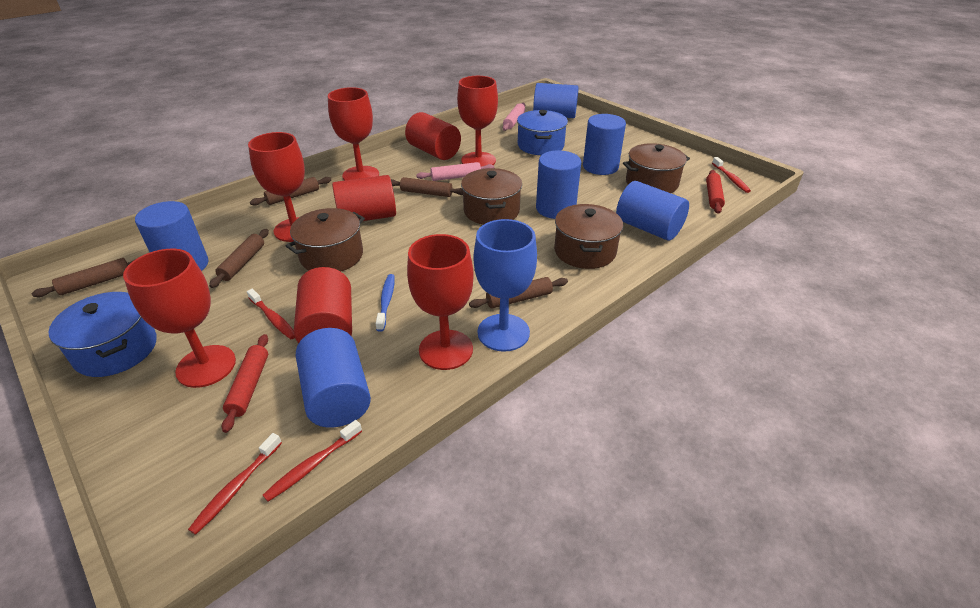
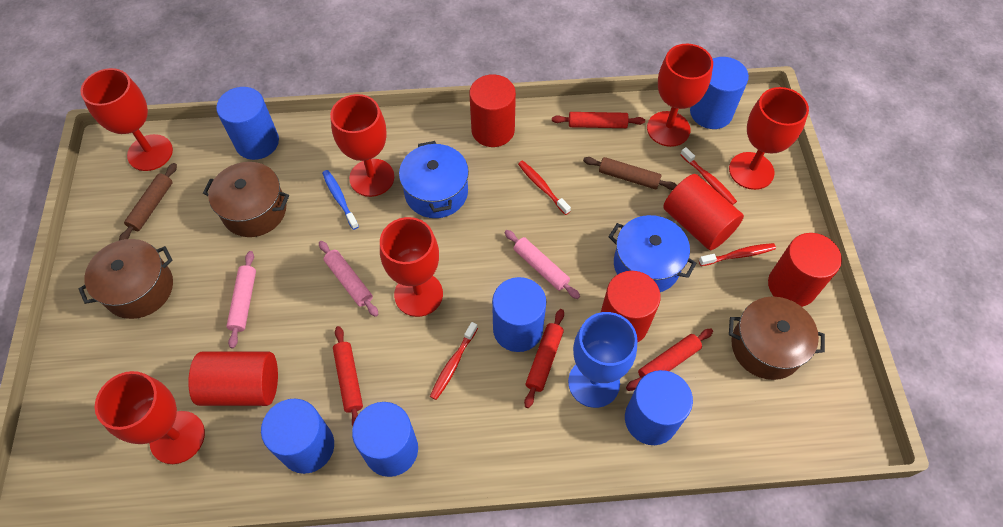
brown pot: 4 -> 3
brown rolling pin: 5 -> 2
pink rolling pin: 2 -> 3
red cylinder: 3 -> 5
red goblet: 5 -> 6
red rolling pin: 2 -> 4

